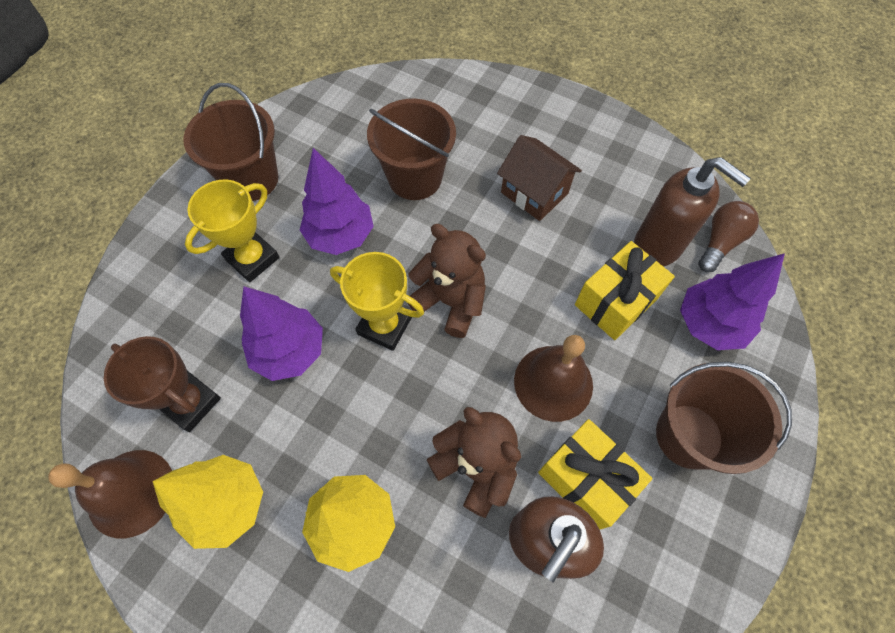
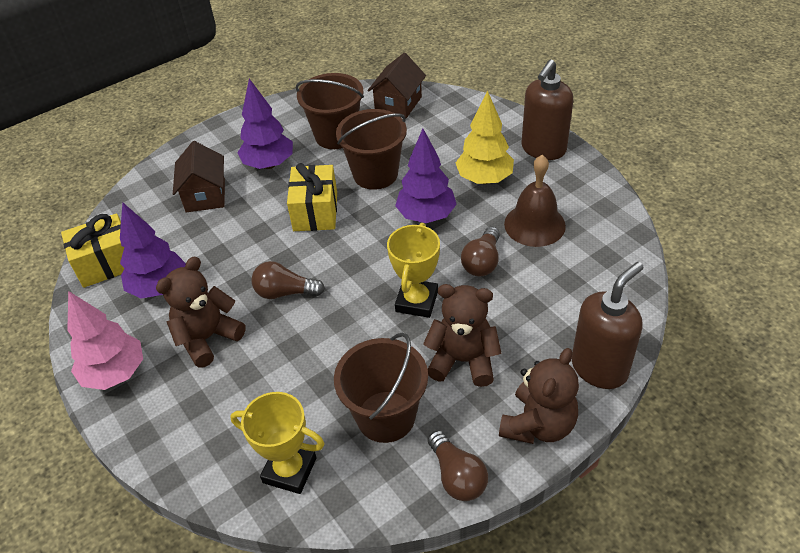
brown bell: 2 -> 1
brown house: 1 -> 2
brown light bulb: 1 -> 3
brown teddy bear: 2 -> 3
brown trophy: 1 -> 0
pink tree: 0 -> 1
yellow tree: 2 -> 1

